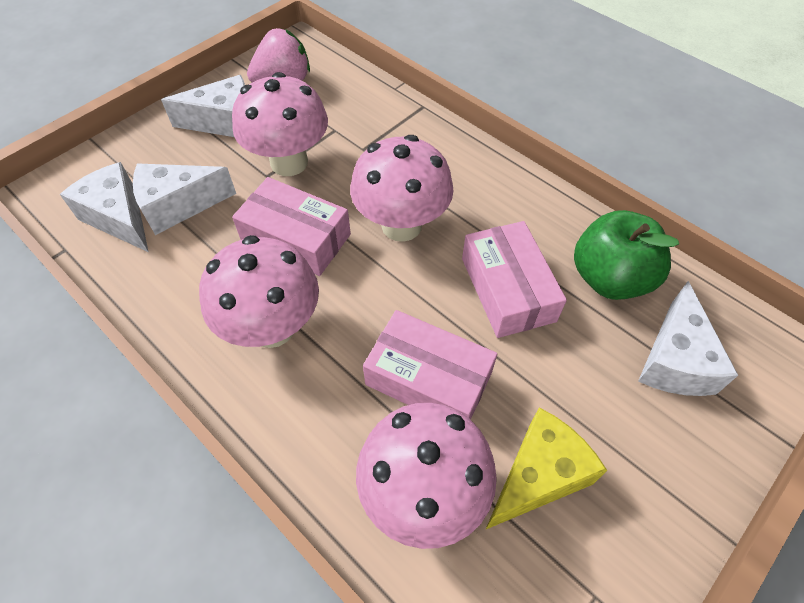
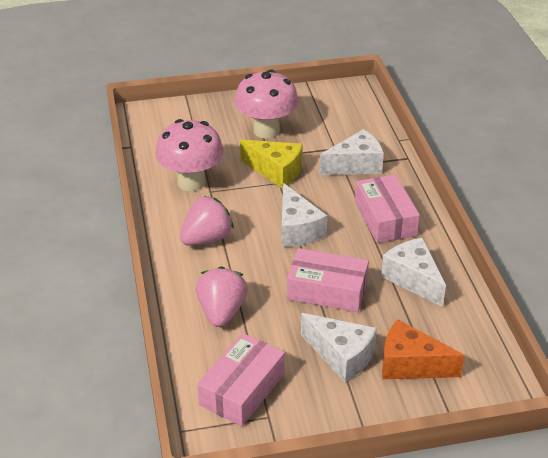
green apple: 1 -> 0
orange cheese: 0 -> 1
pink mushroom: 4 -> 2
pink strawberry: 1 -> 2

